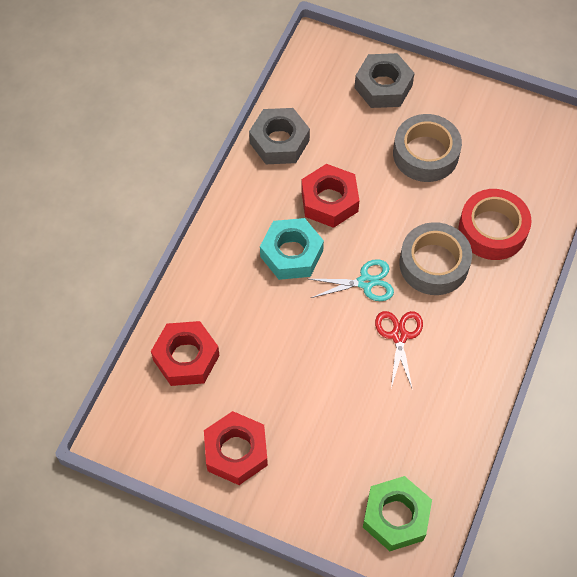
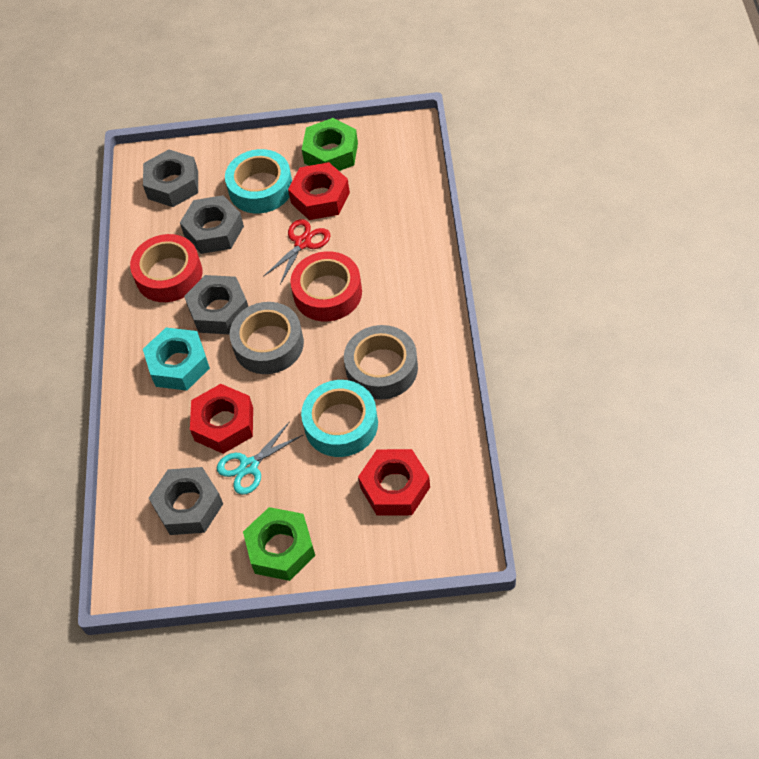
green nut: 1 -> 2
grey nut: 2 -> 4
red tape: 1 -> 2
turquoise tape: 0 -> 2

